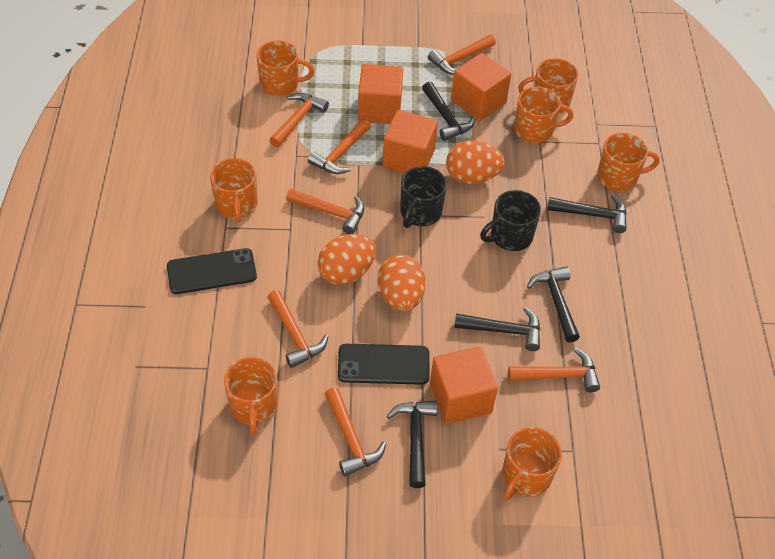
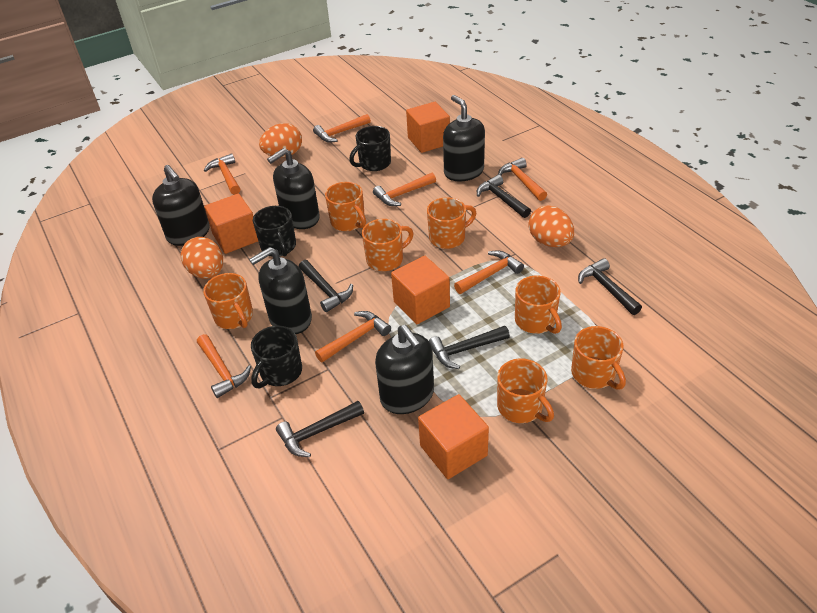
black mug: 2 -> 3
black phone: 2 -> 0
black soap dispenser: 0 -> 5

